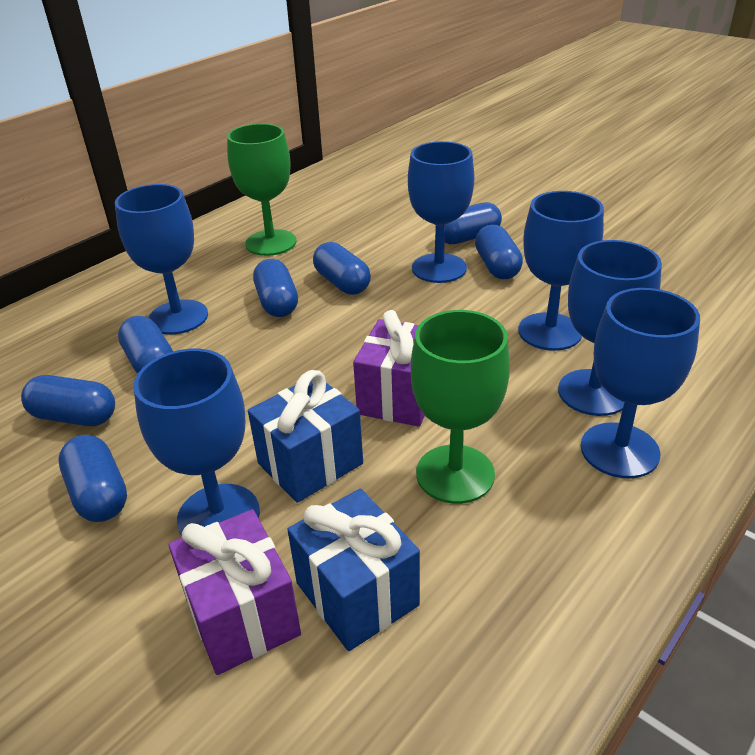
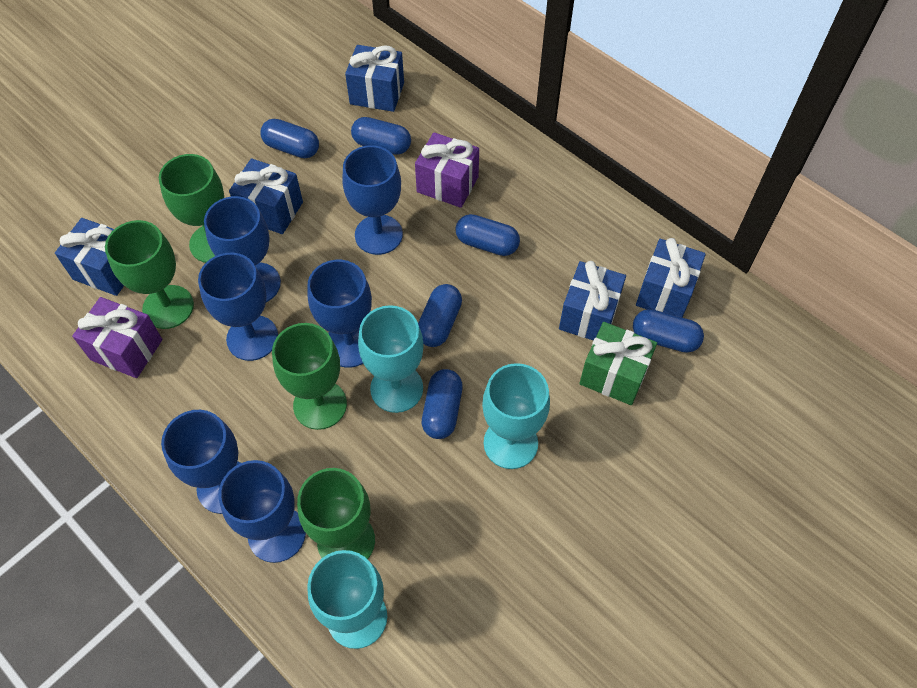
blue capsule: 7 -> 6
blue gift: 2 -> 5
green gift: 0 -> 1
green goblet: 2 -> 4
turquoise goblet: 0 -> 3

